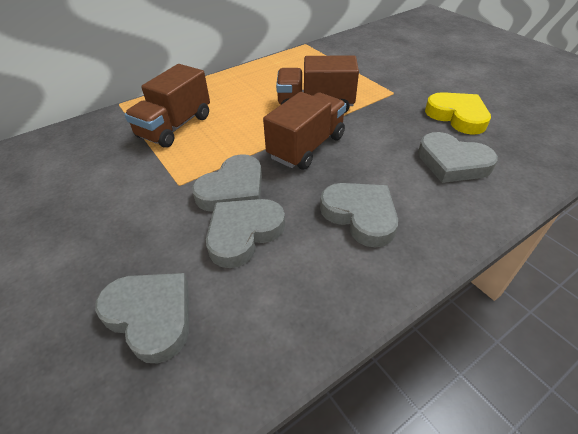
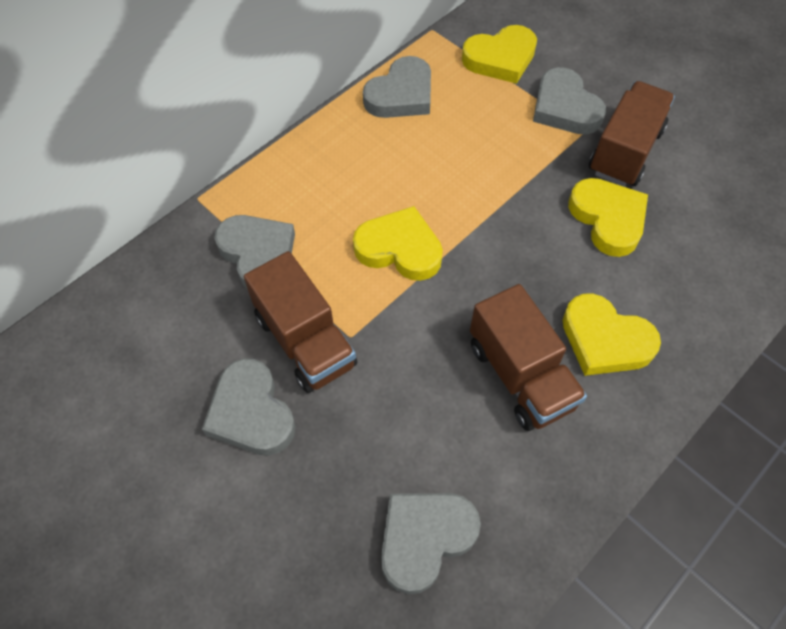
yellow heart: 1 -> 4

